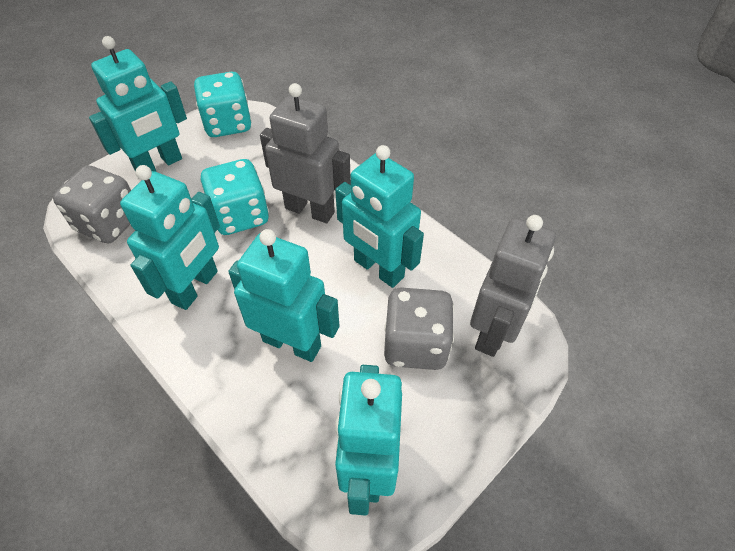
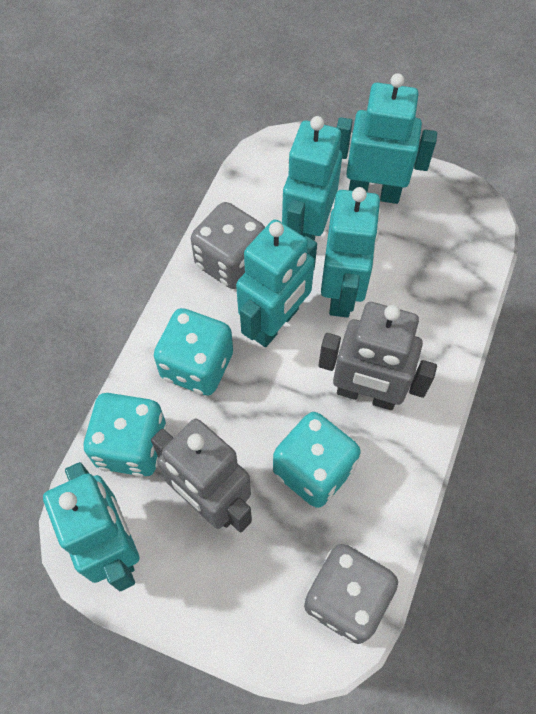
turquoise dice: 2 -> 3

